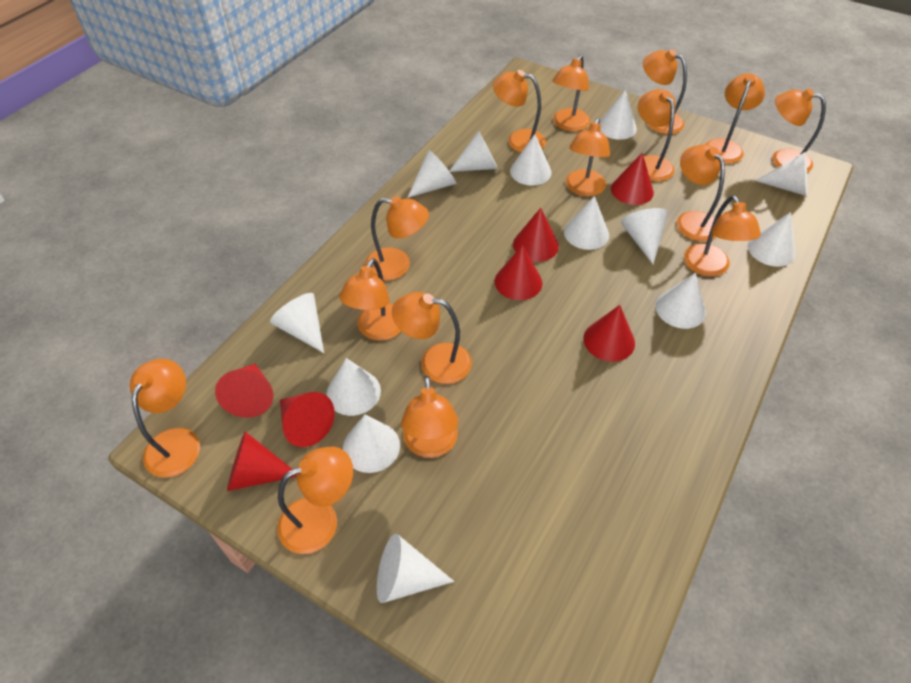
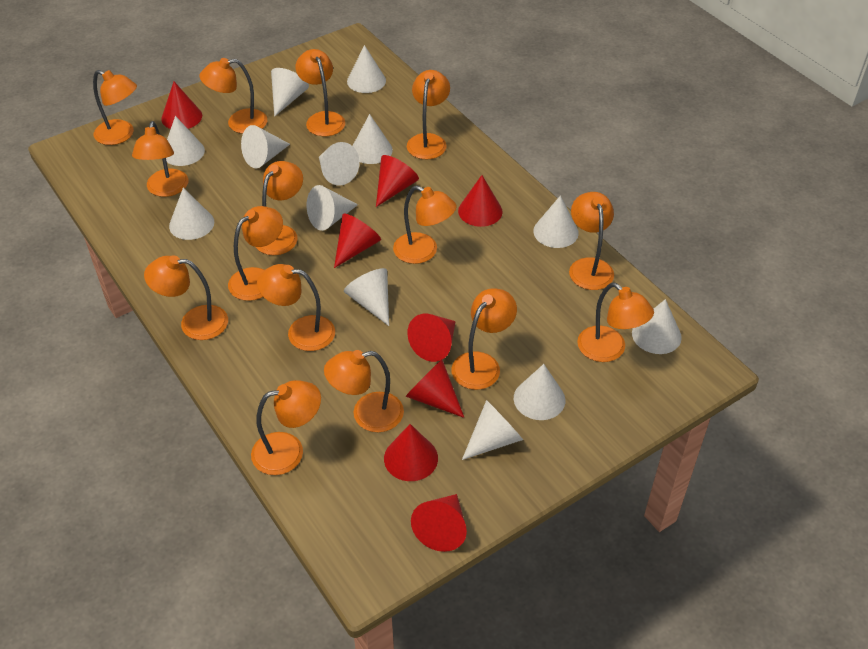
red cone: 7 -> 8

